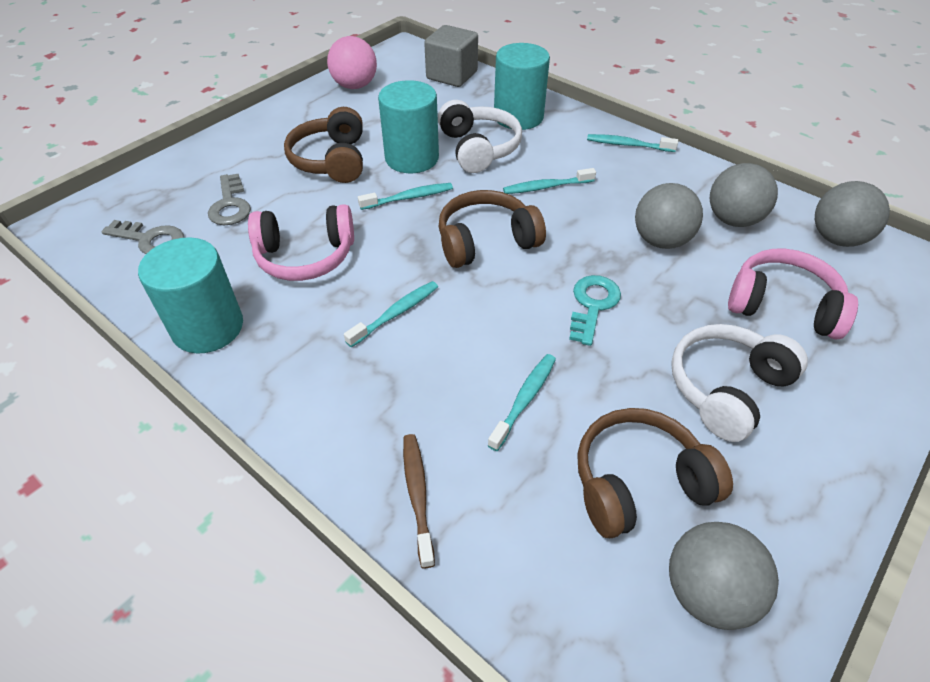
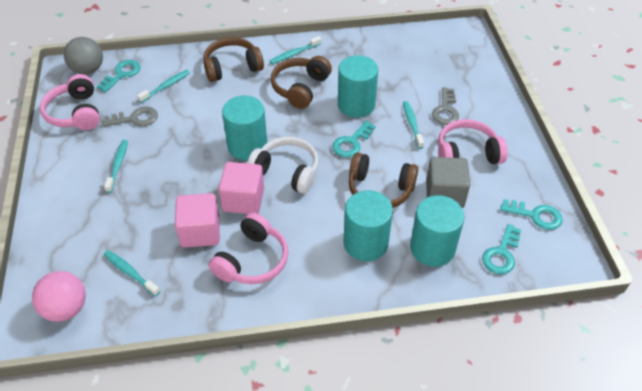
brown toothbrush: 1 -> 0
grey ball: 4 -> 1
pink cube: 0 -> 2
pink headphones: 2 -> 3
turquoise cylinder: 3 -> 4
turquoise key: 1 -> 4
white headphones: 2 -> 1

